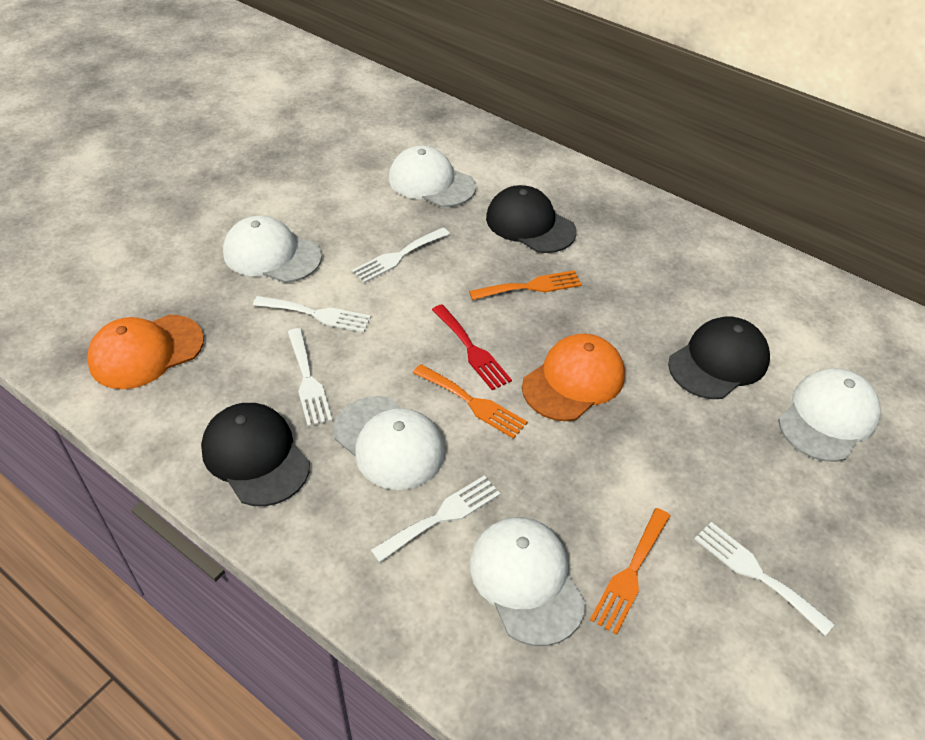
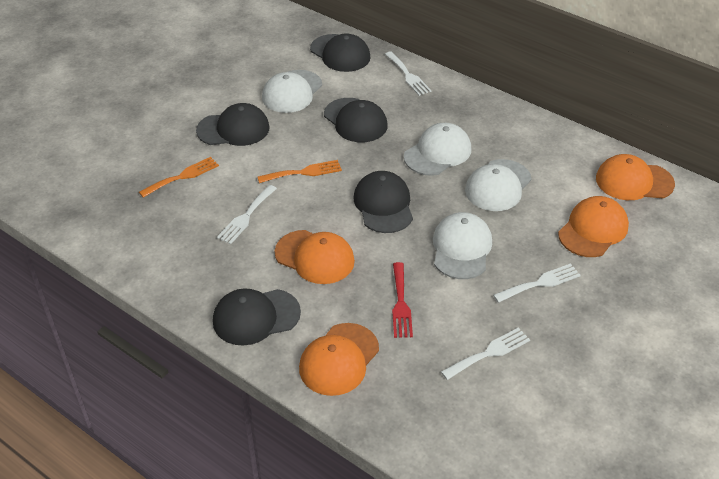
black cap: 3 -> 5
orange cap: 2 -> 4
orange fork: 3 -> 2
white cap: 5 -> 4
white fork: 5 -> 4

